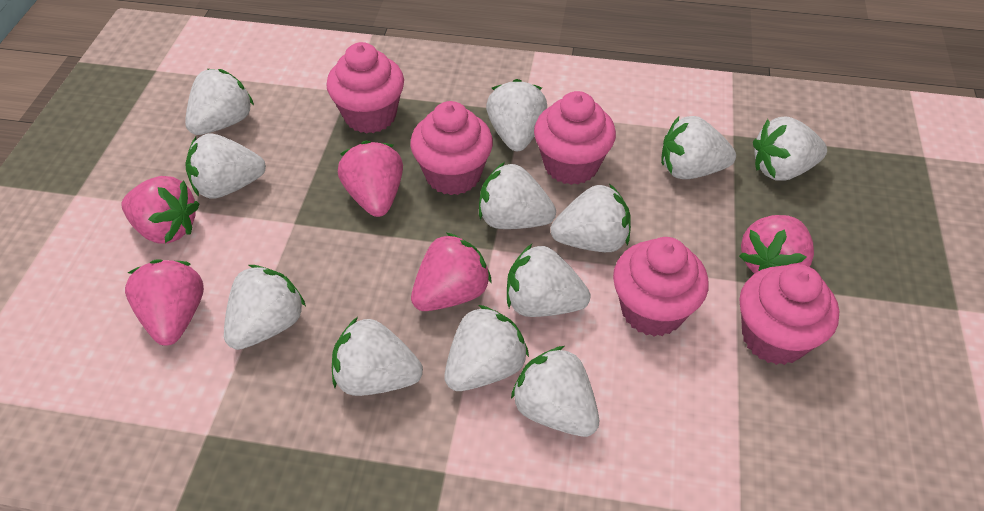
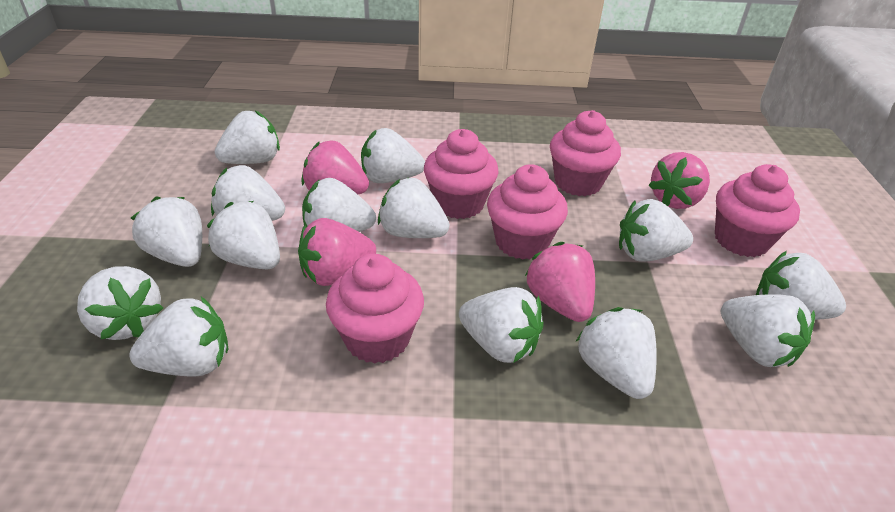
pink strawberry: 5 -> 4
white strawberry: 12 -> 14

